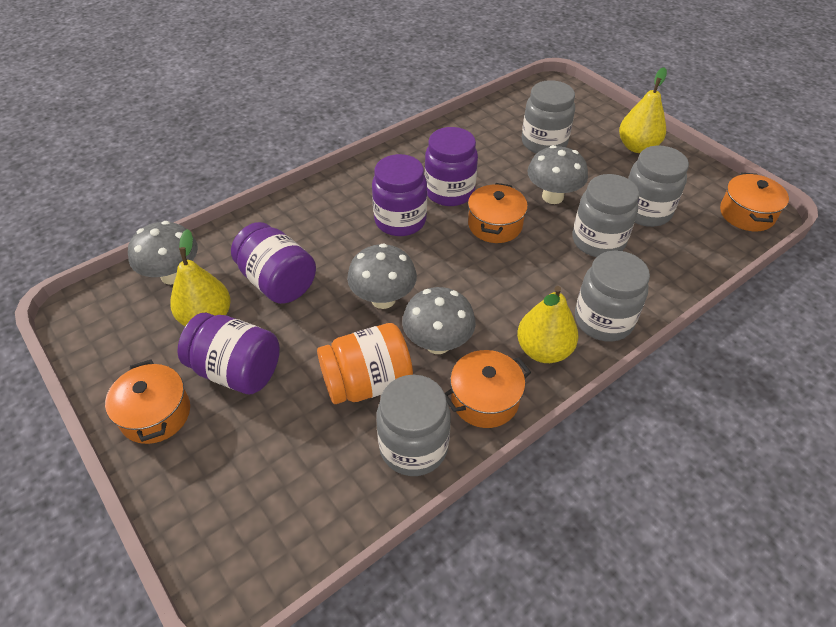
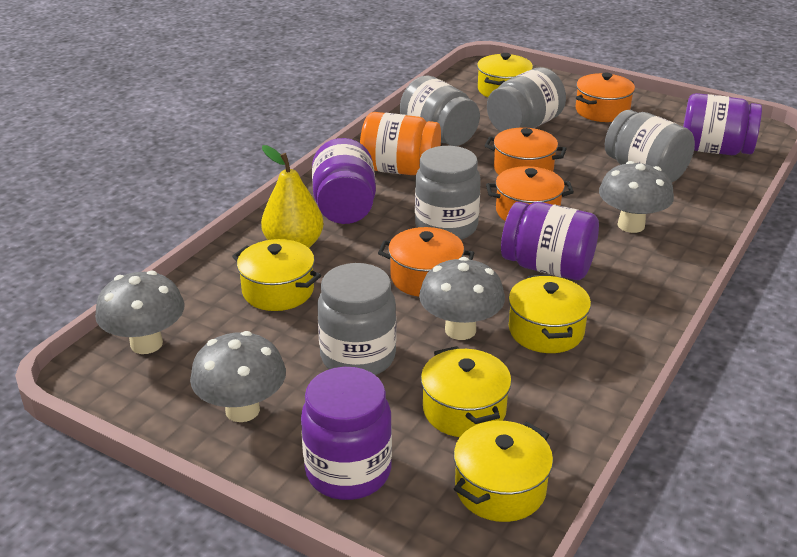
yellow pear: 3 -> 1
yellow pot: 0 -> 5

